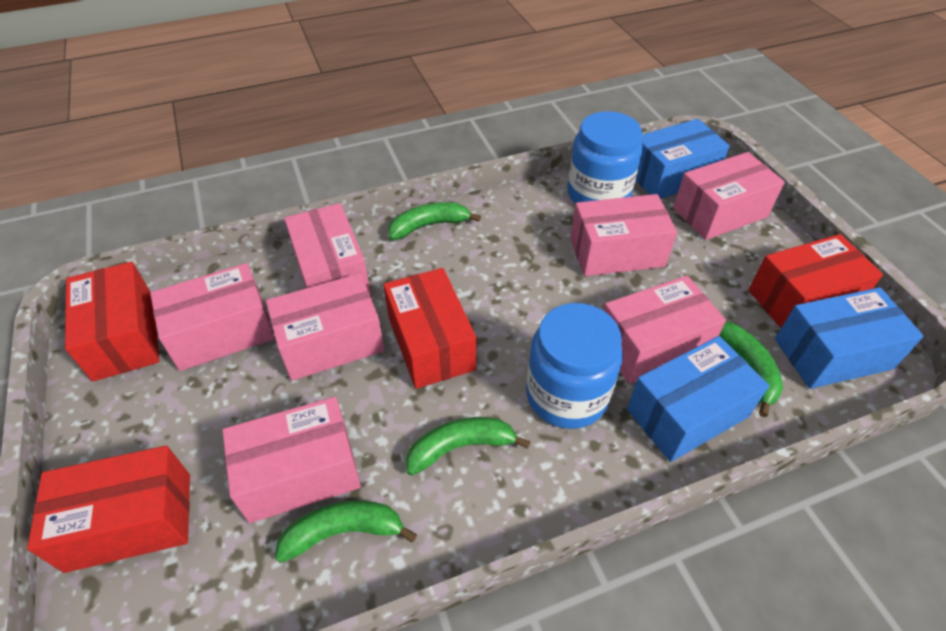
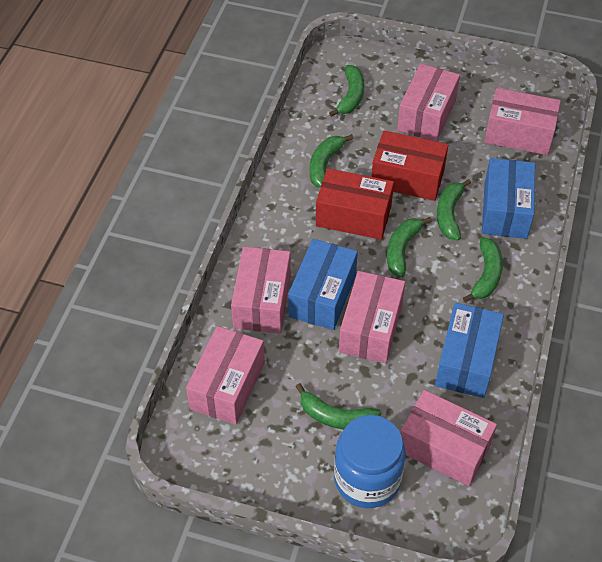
blue jar: 2 -> 1
green banana: 4 -> 6
pink box: 7 -> 6
red box: 4 -> 2

